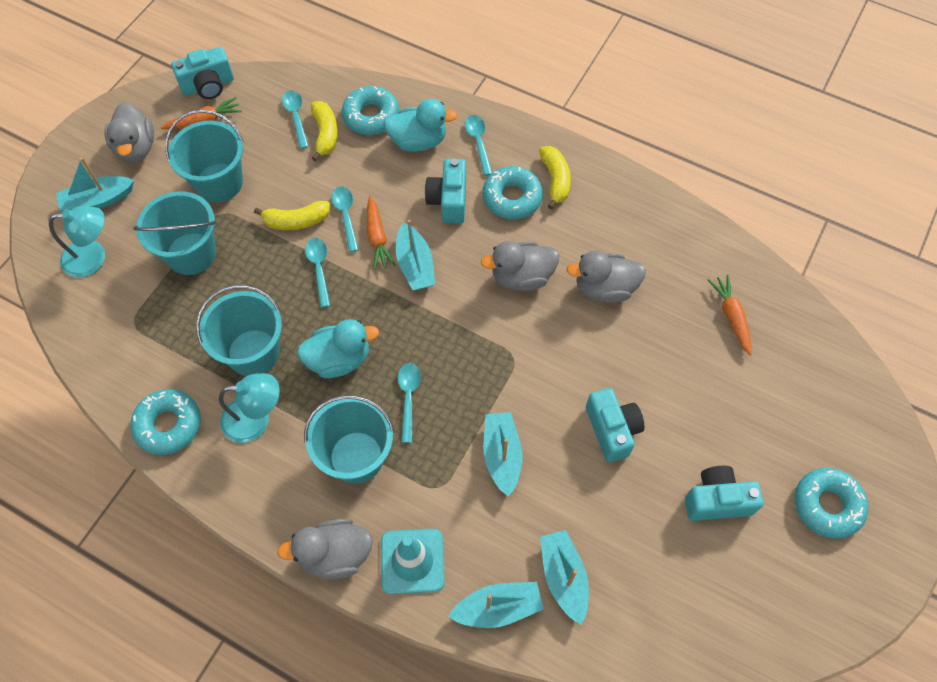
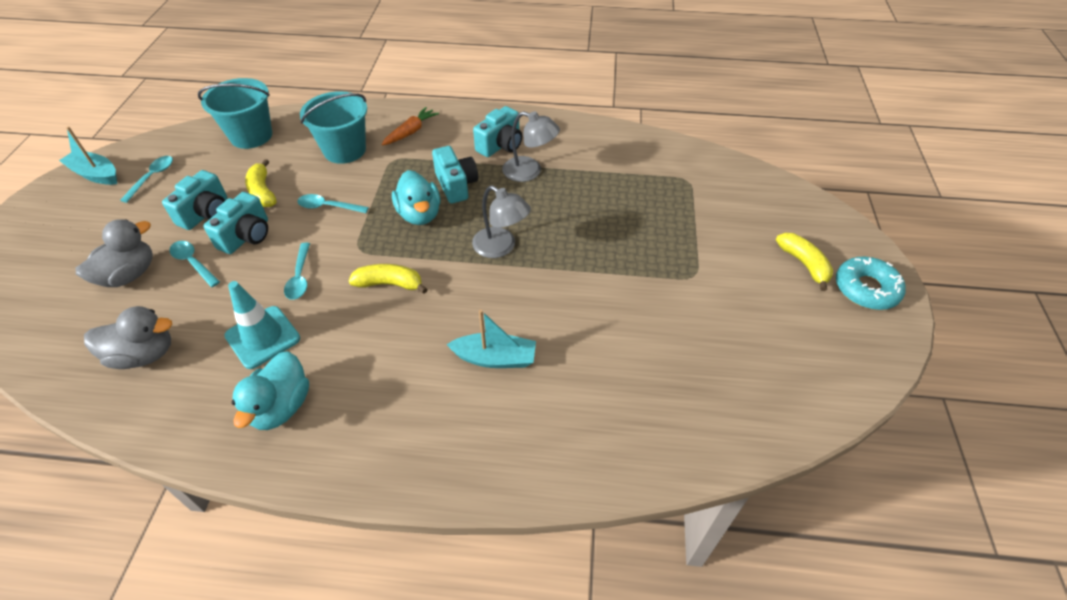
grey duck: 4 -> 2
grey lamp: 0 -> 2
orange carrot: 3 -> 1
turquoise boat: 5 -> 2
turquoise bucket: 4 -> 2
turquoise donut: 4 -> 1
turquoise lamp: 2 -> 0
turquoise spoon: 5 -> 4

